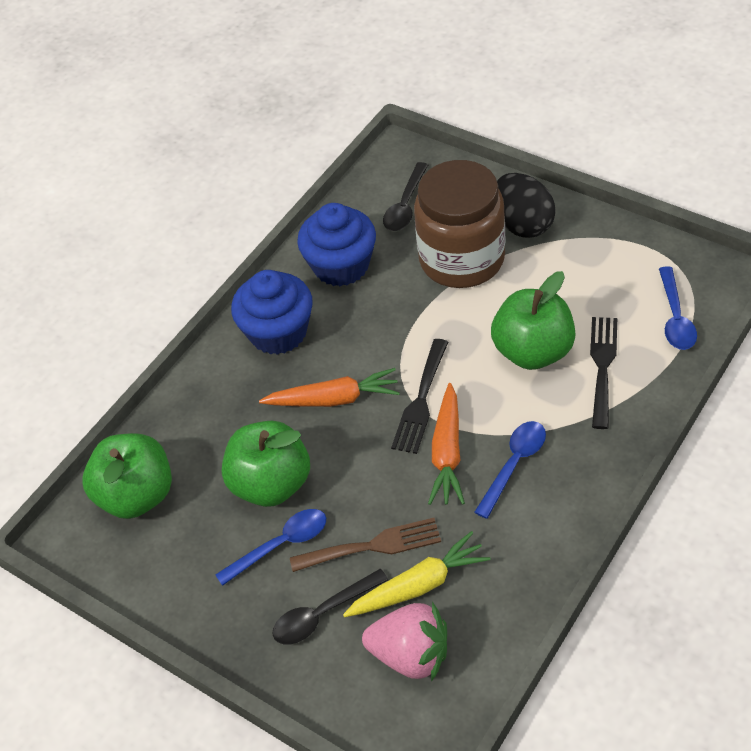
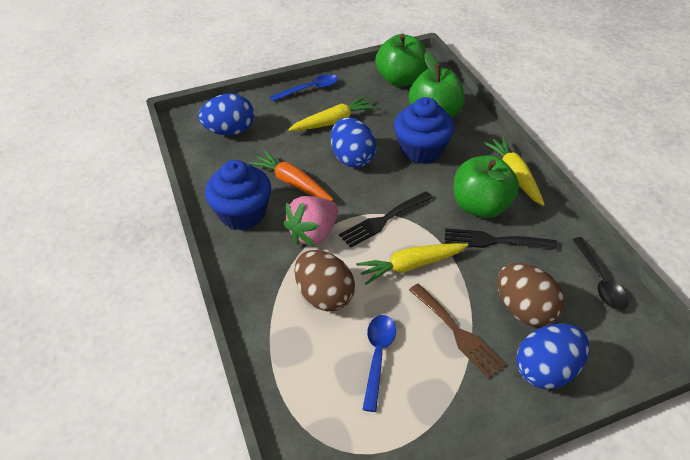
black egg: 1 -> 0
black spoon: 2 -> 1
blue egg: 0 -> 3
blue spoon: 3 -> 2
brown egg: 0 -> 2
brown jar: 1 -> 0
orange carrot: 2 -> 1
yellow carrot: 1 -> 3

